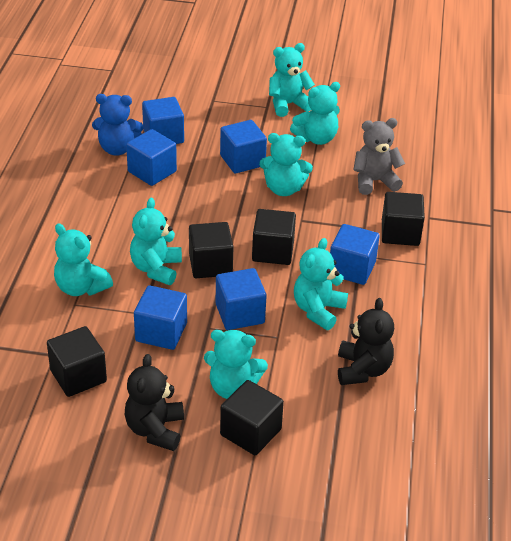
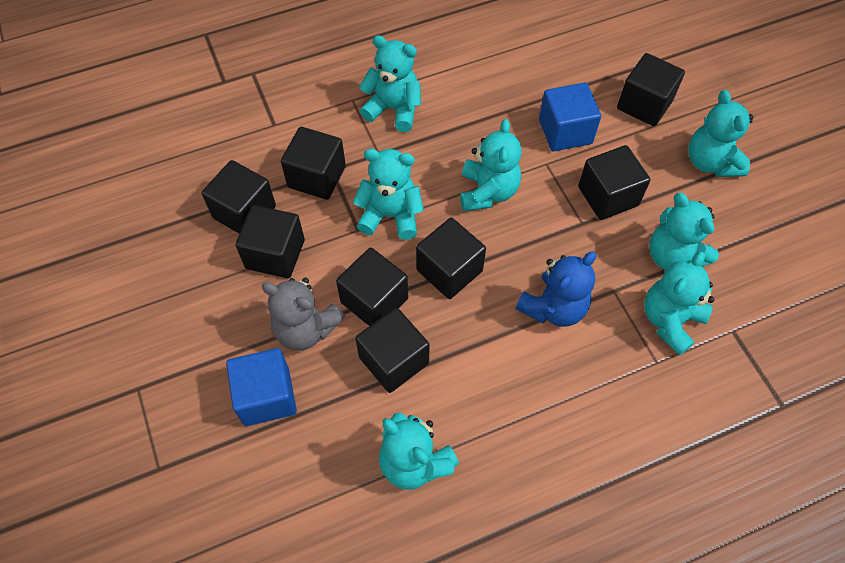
black cube: 5 -> 8
black teddy bear: 2 -> 0
blue cube: 6 -> 2

